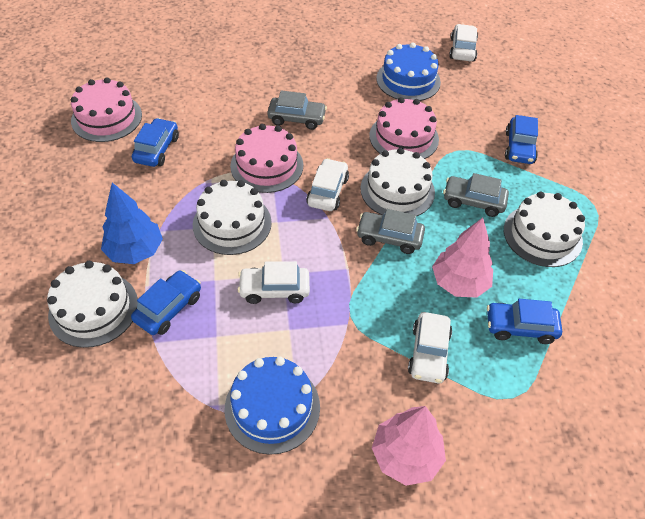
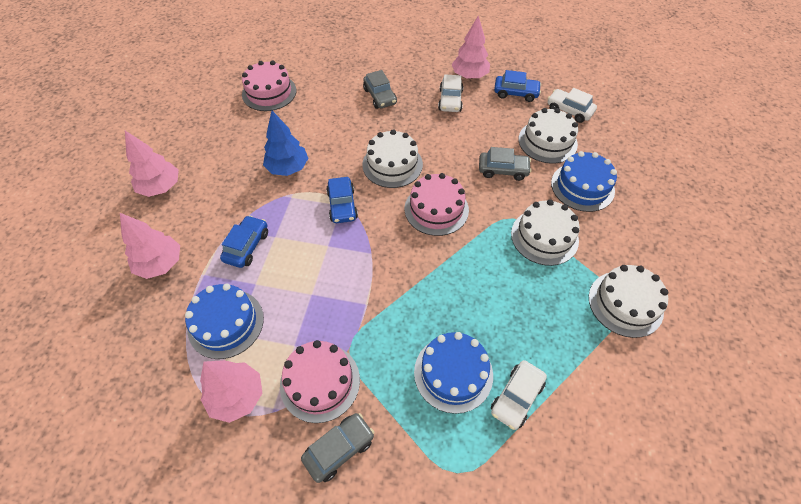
blue cake: 2 -> 3
blue car: 4 -> 3
pink tree: 2 -> 4
white car: 4 -> 3

